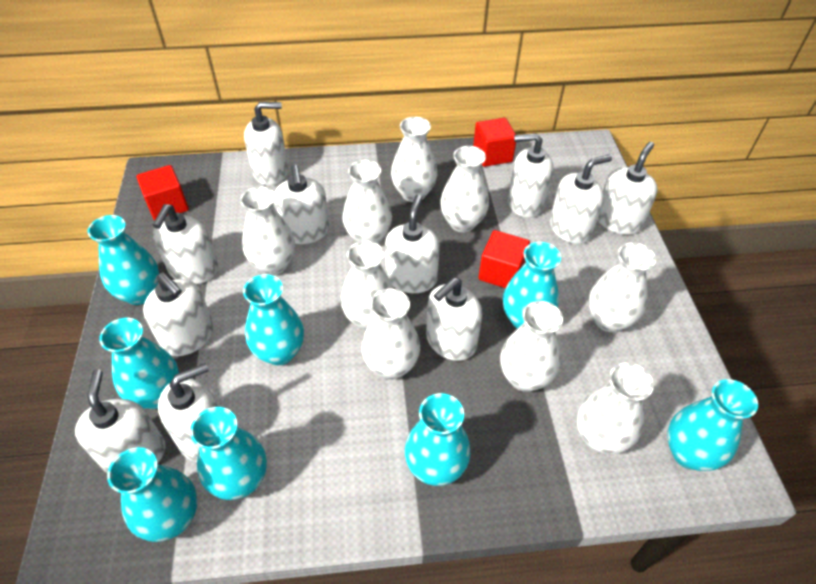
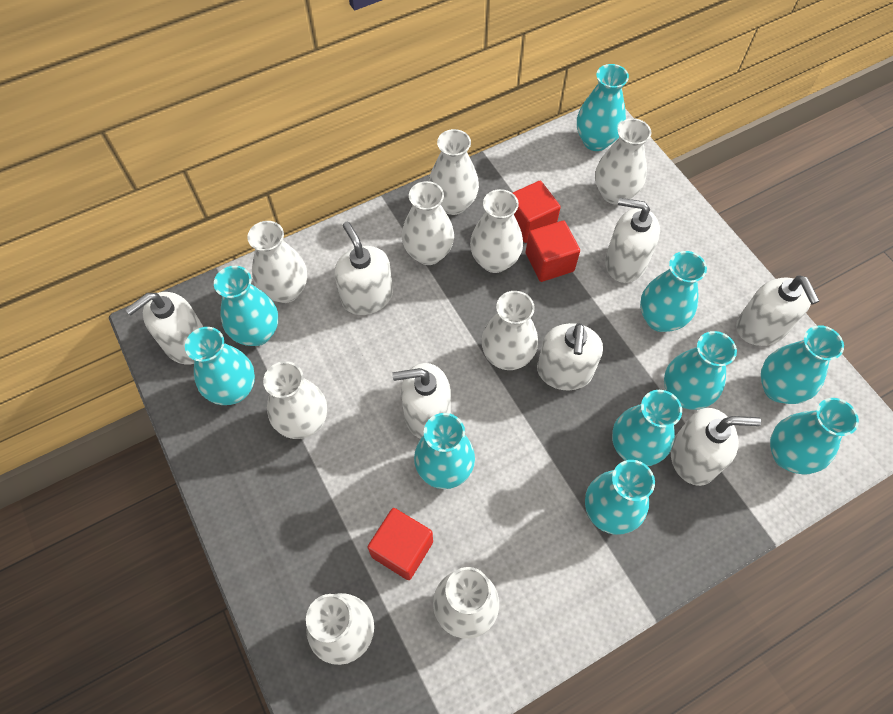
turquoise vase: 8 -> 10
white soap dispenser: 11 -> 7

